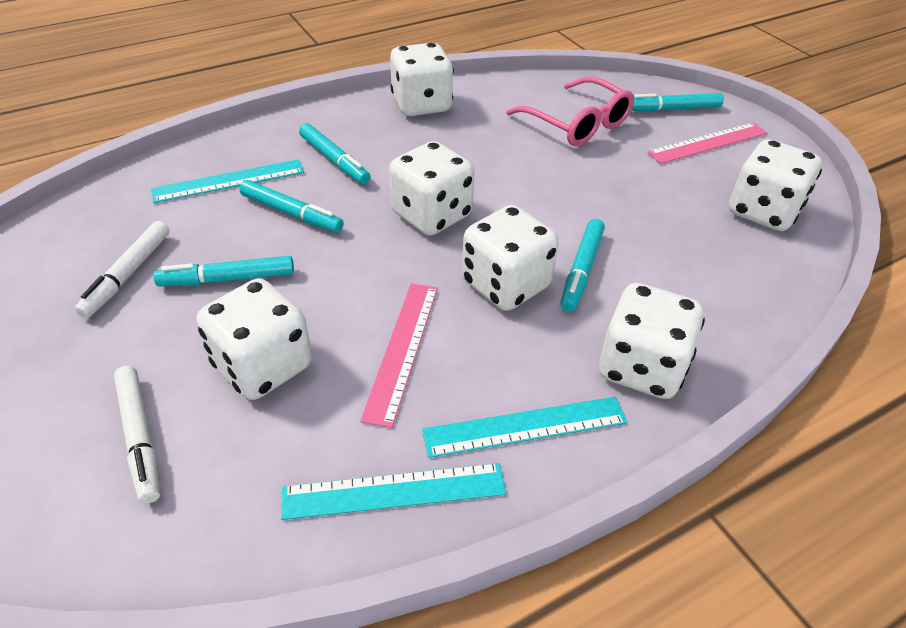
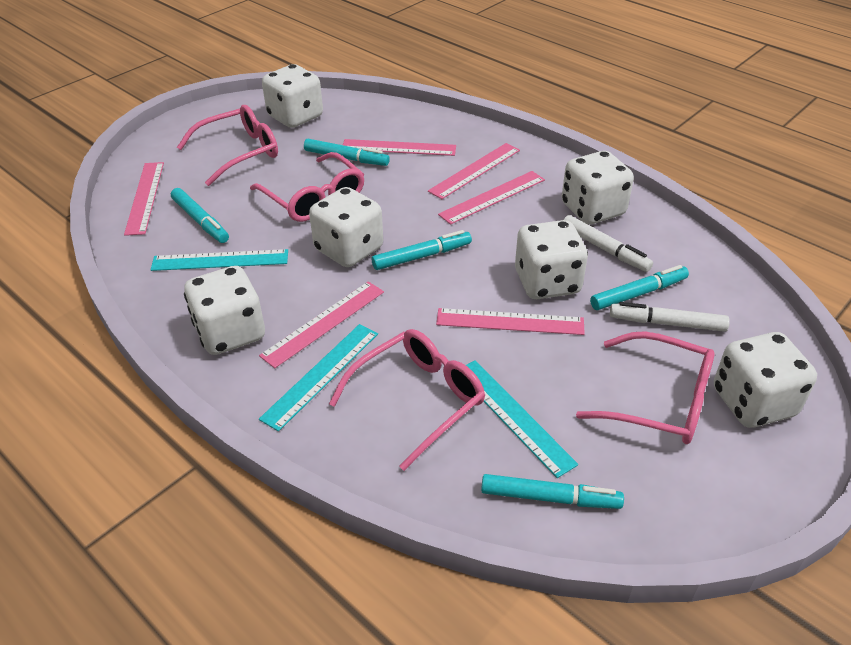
pink glasses: 1 -> 4
pink ruler: 2 -> 6

